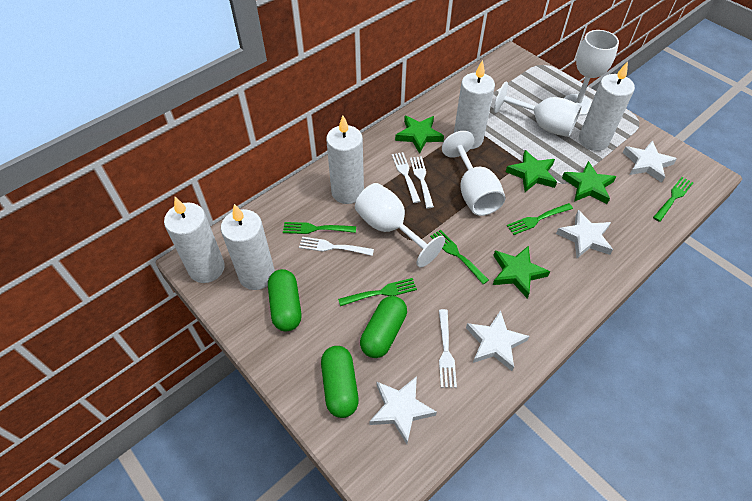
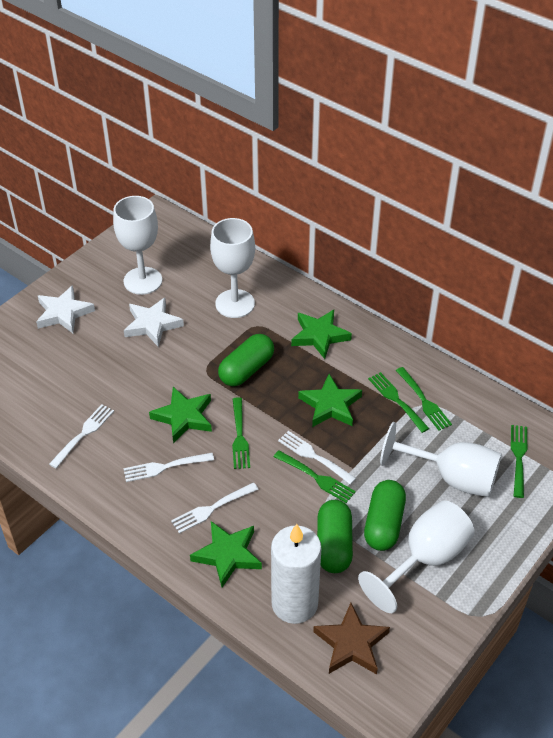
brown star: 0 -> 1
white candle: 5 -> 1
white star: 4 -> 2

